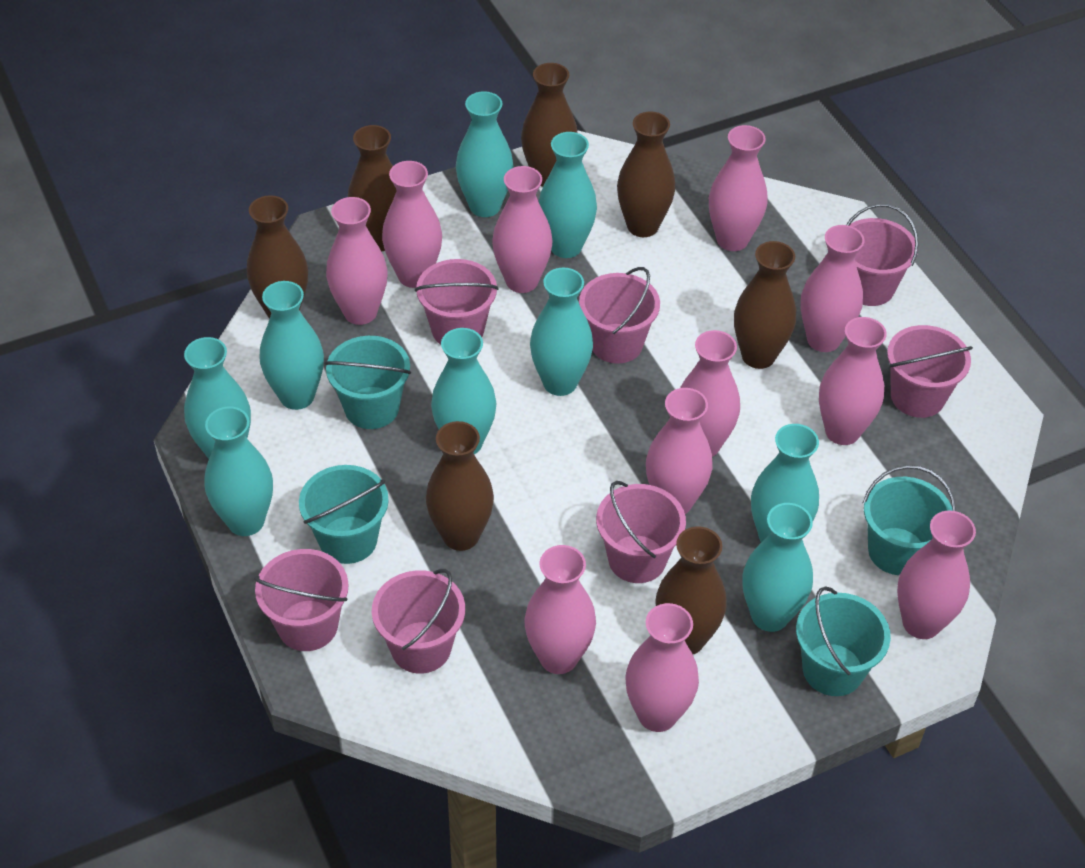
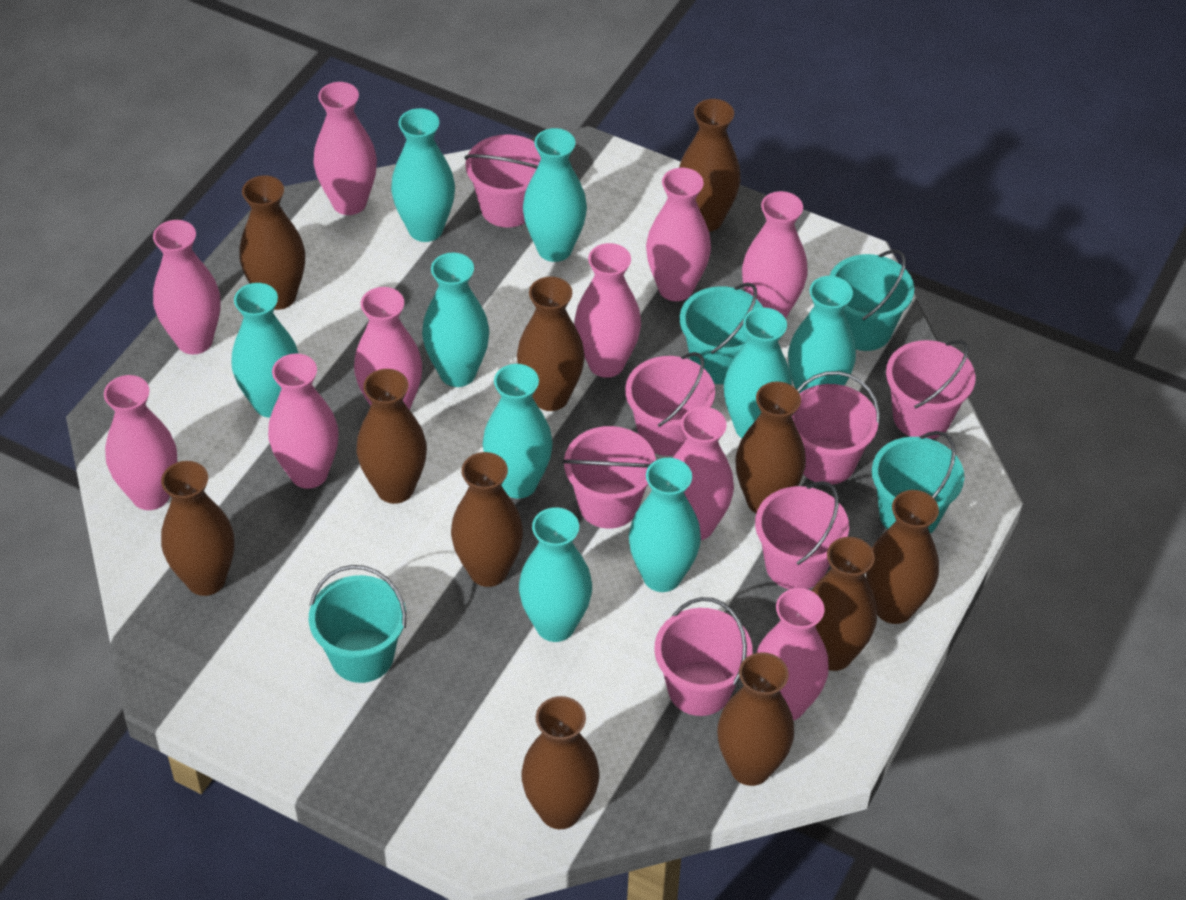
brown vase: 7 -> 11
pink vase: 11 -> 10

